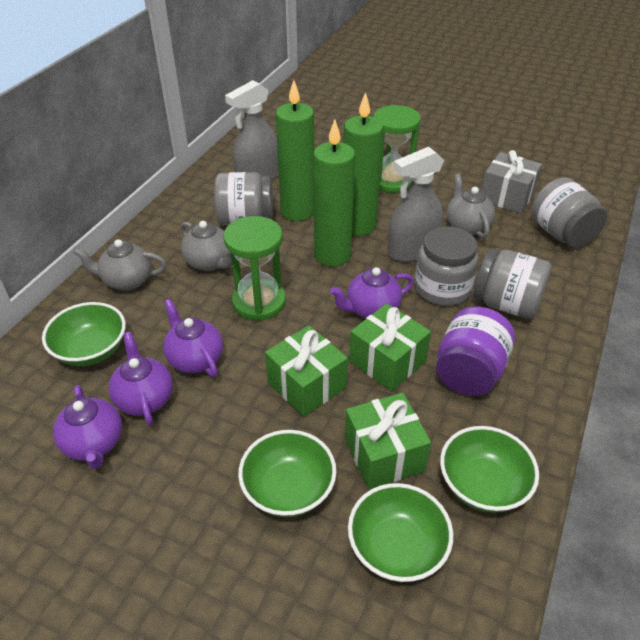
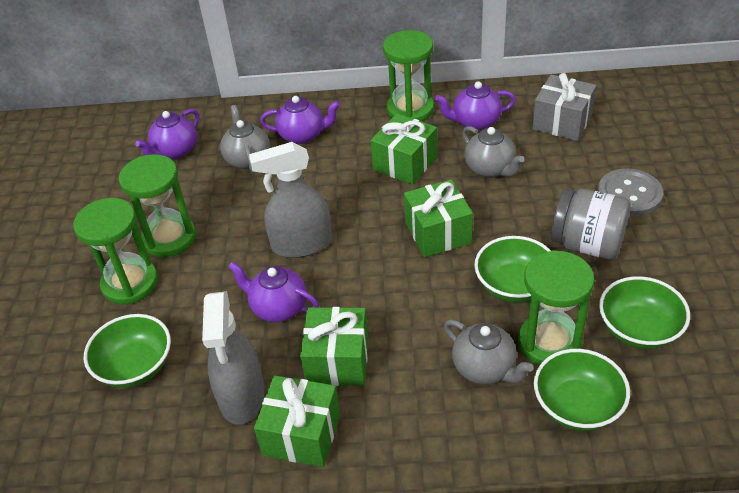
green candle: 3 -> 0
green gift: 3 -> 4
green hourglass: 2 -> 4
grey button: 0 -> 1
grey jar: 4 -> 1
purple jar: 1 -> 0

